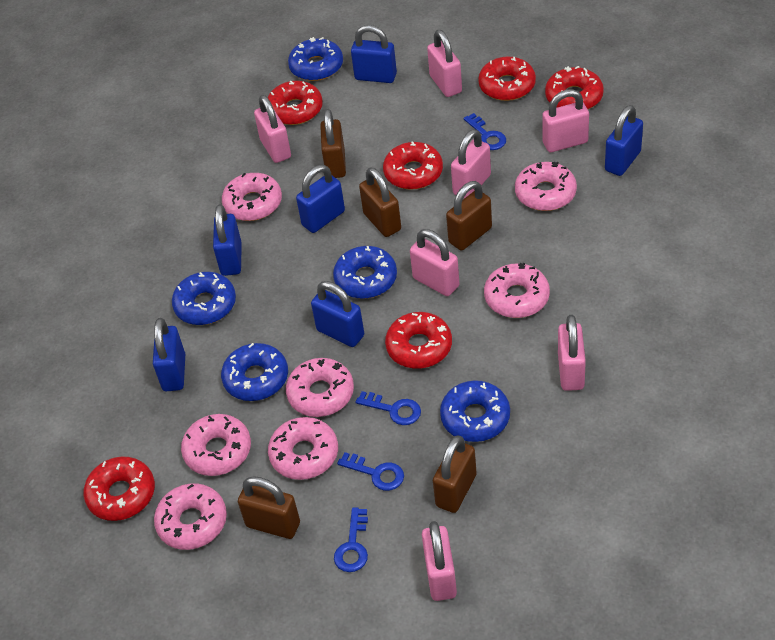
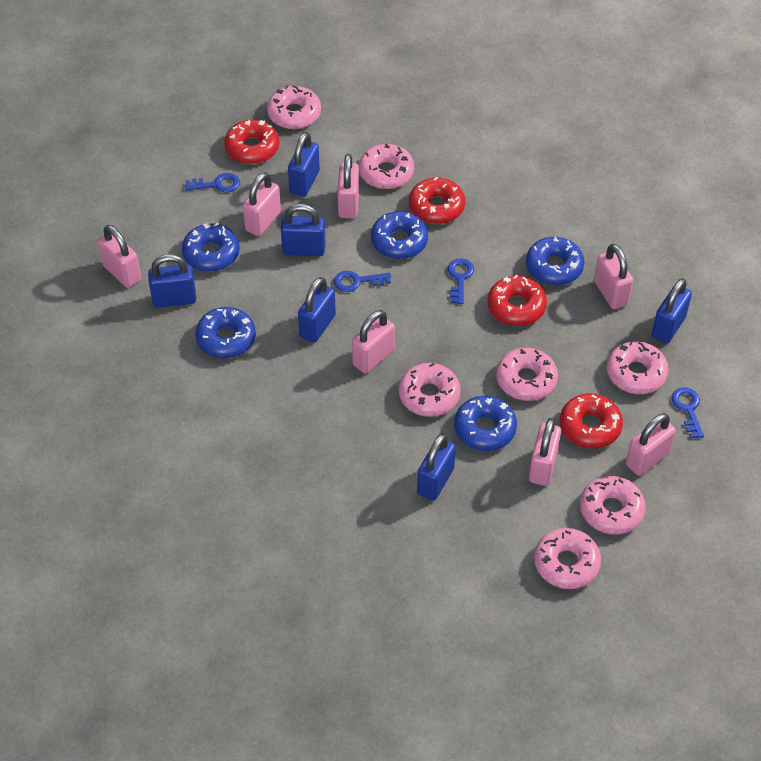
brown padlock: 5 -> 0
red donut: 6 -> 4

